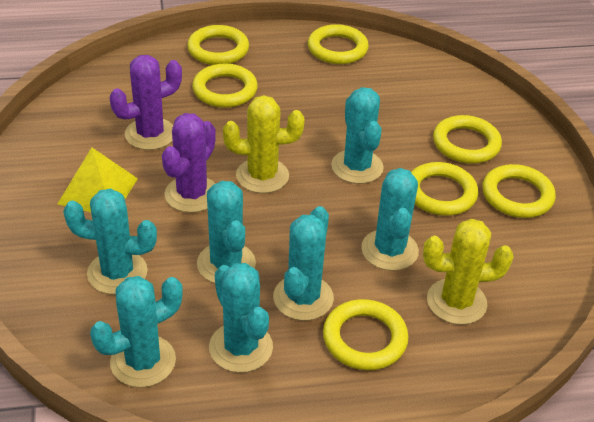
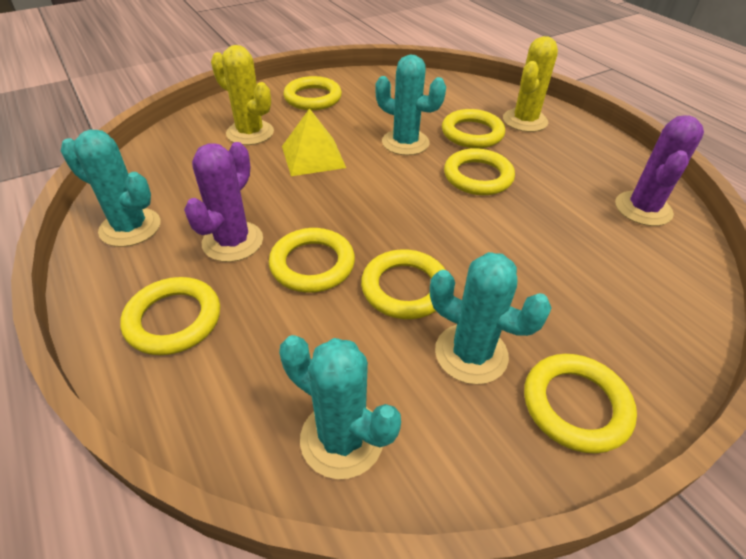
turquoise cactus: 7 -> 4

